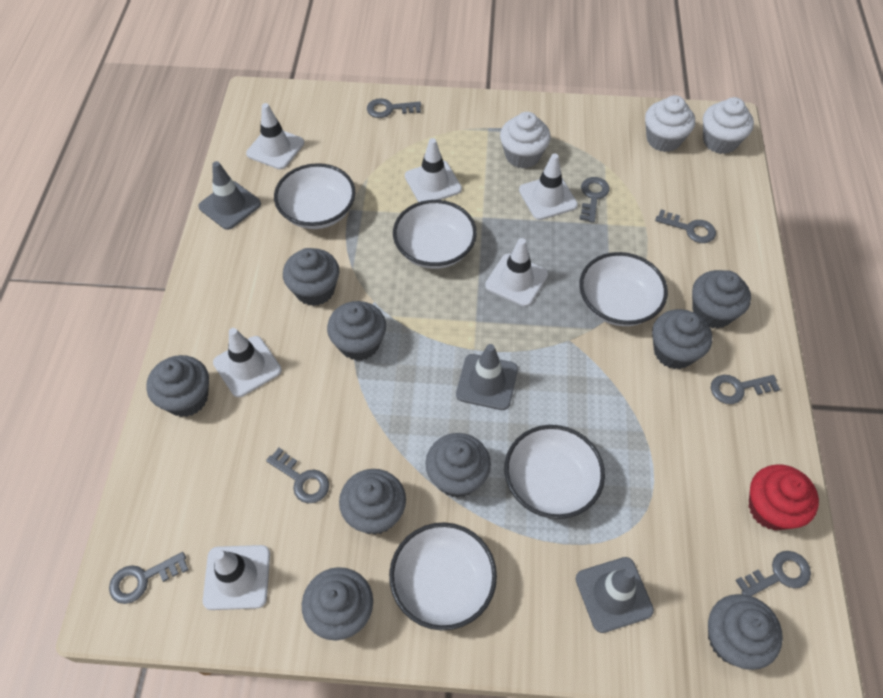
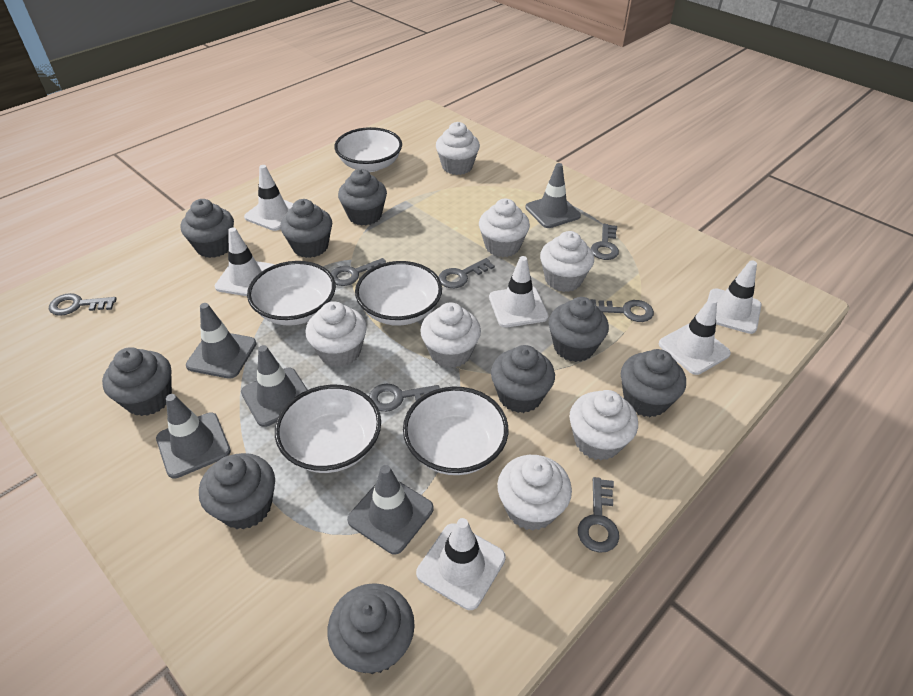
grey traffic cone: 3 -> 5
red cupcake: 1 -> 0
white cupcake: 3 -> 7

